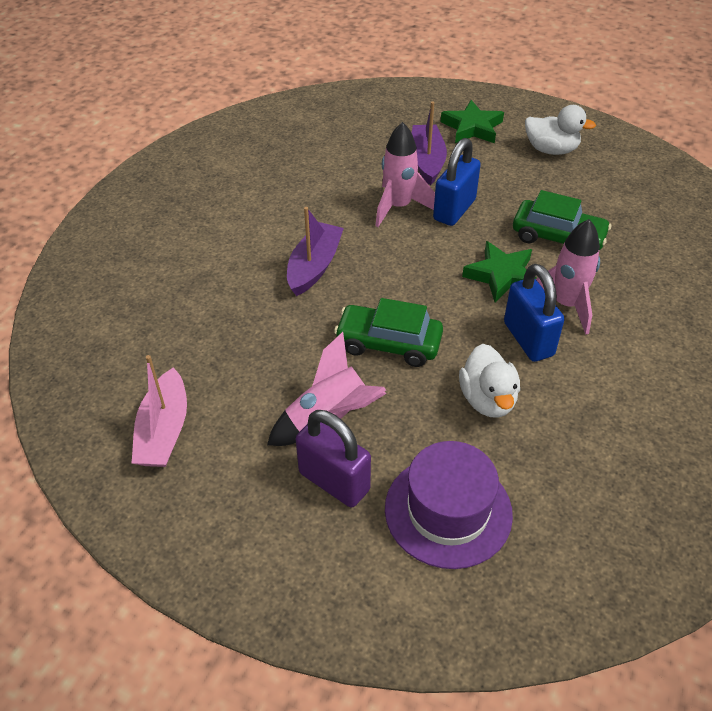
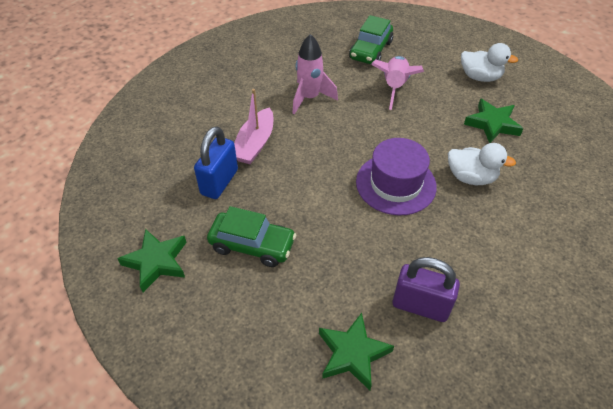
blue padlock: 2 -> 1
green star: 2 -> 3
pink rocket: 3 -> 2
purple boat: 2 -> 0

